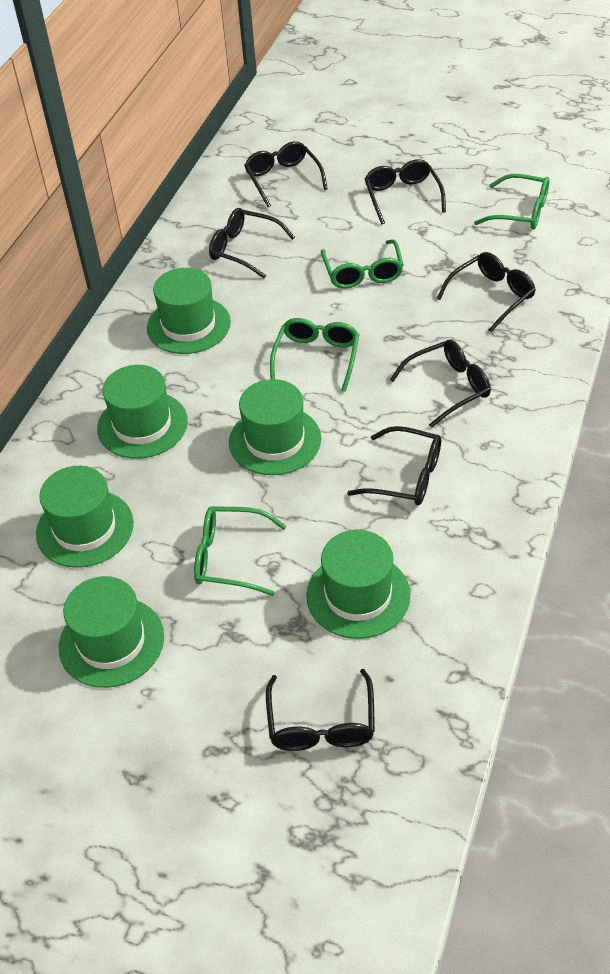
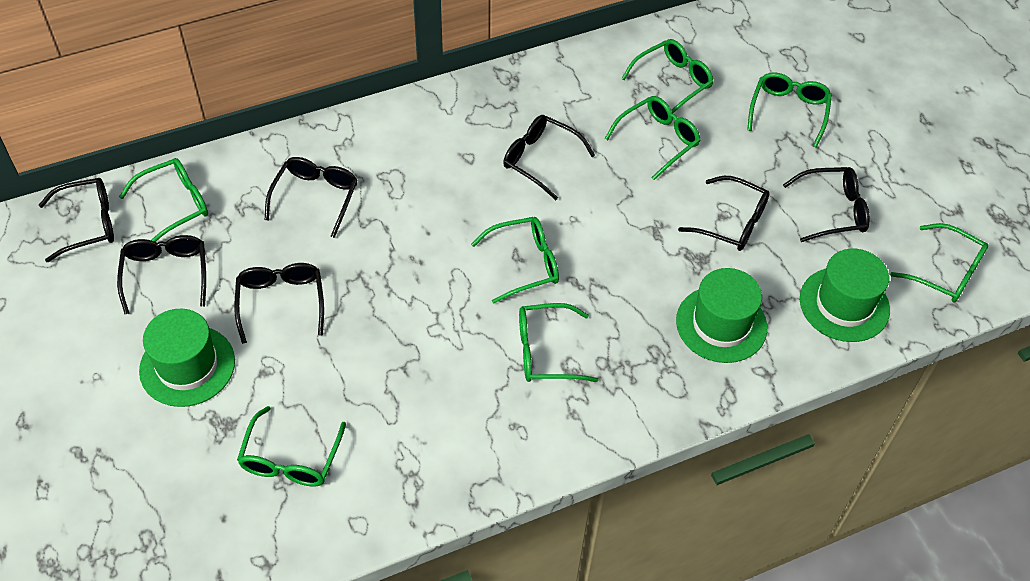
green glasses: 4 -> 8
green hat: 6 -> 3

